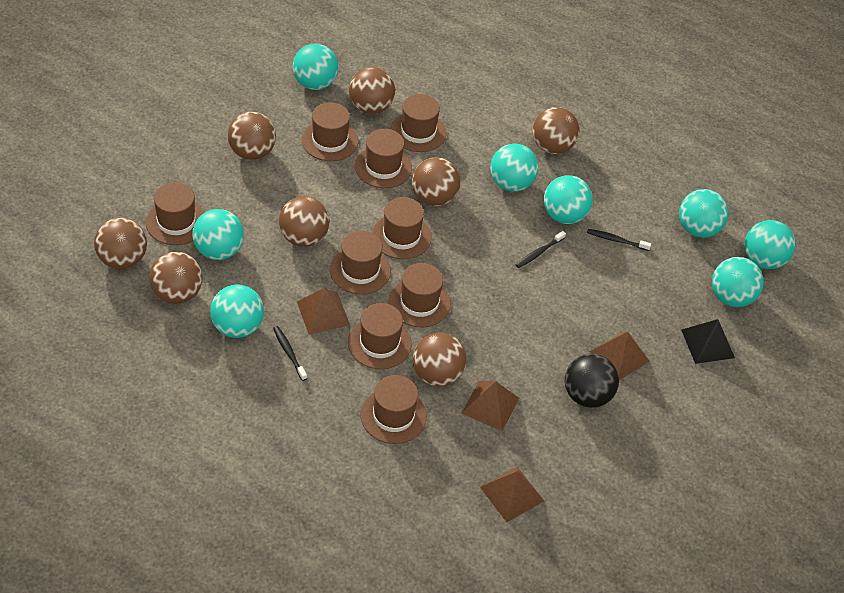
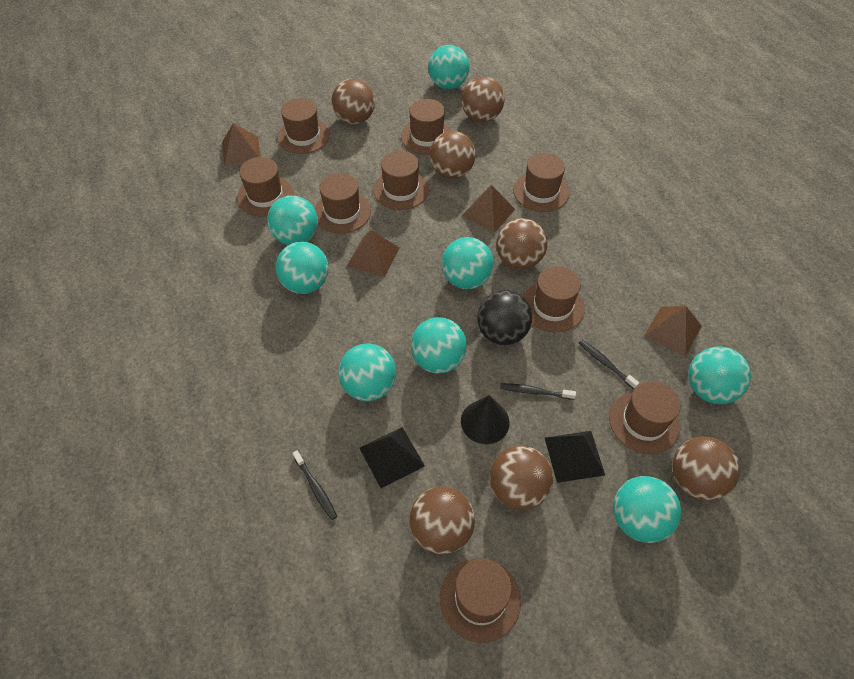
black cone: 0 -> 1
black pyramid: 1 -> 2
brown ball: 8 -> 7

